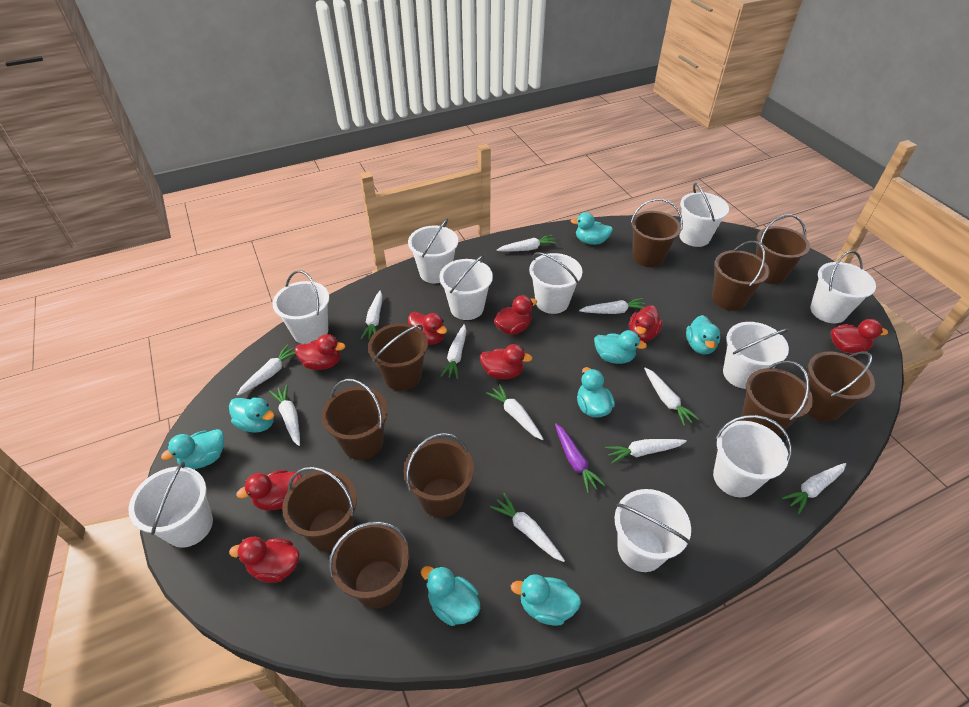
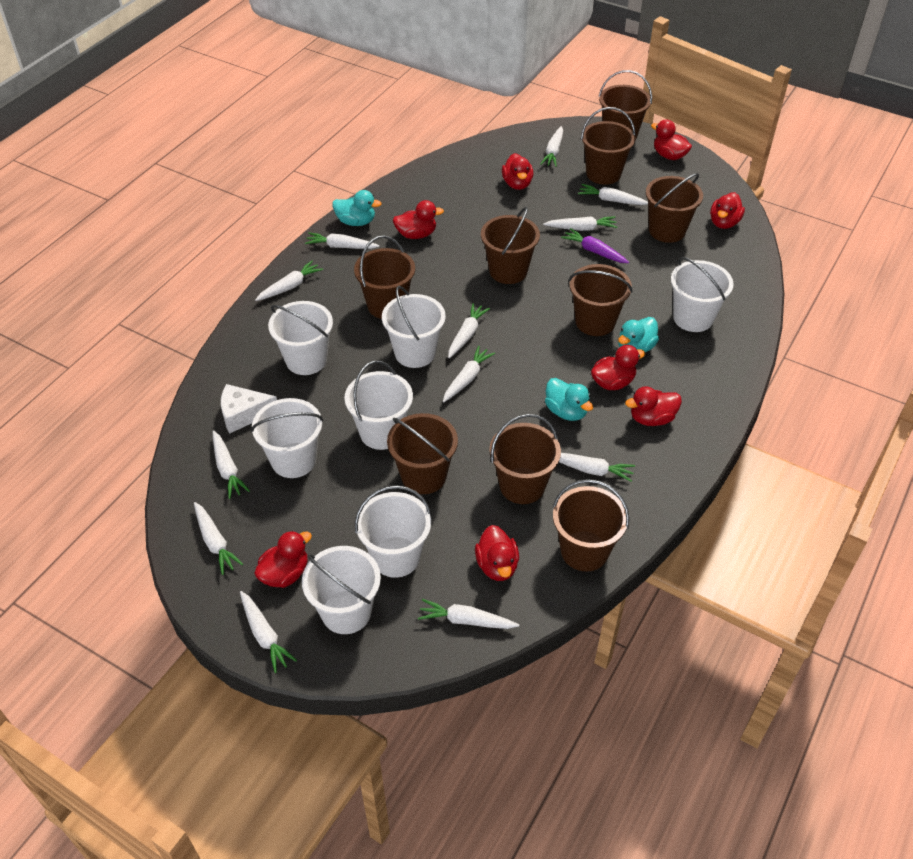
brown bucket: 10 -> 9
turquoise duck: 8 -> 3
white bucket: 10 -> 7
white carrot: 11 -> 12
white cheese: 0 -> 1

